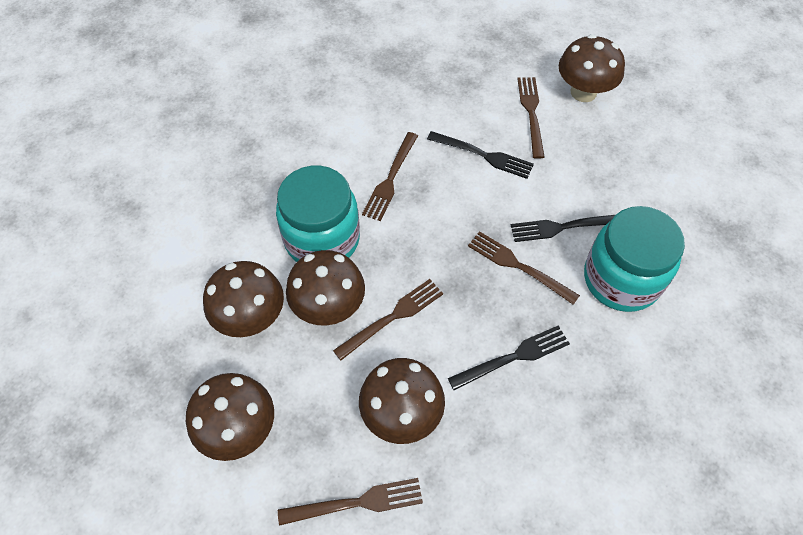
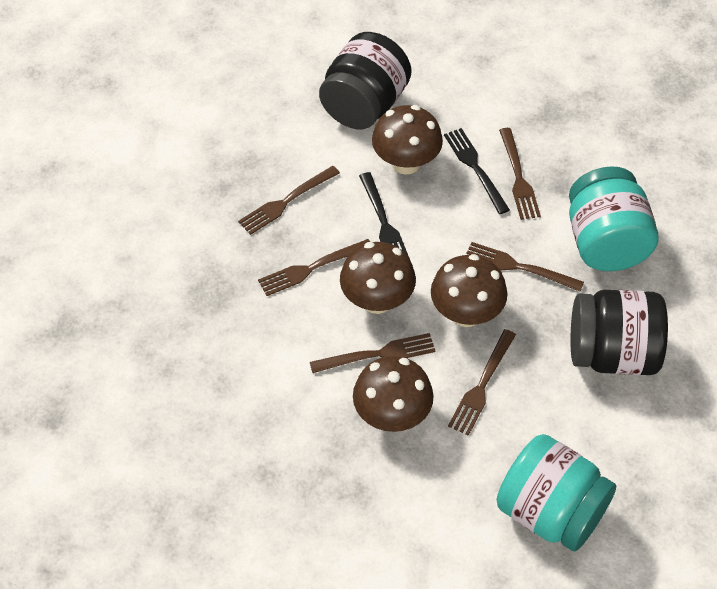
black fork: 3 -> 2
black jar: 0 -> 2
brown fork: 5 -> 6
brown mushroom: 5 -> 4

